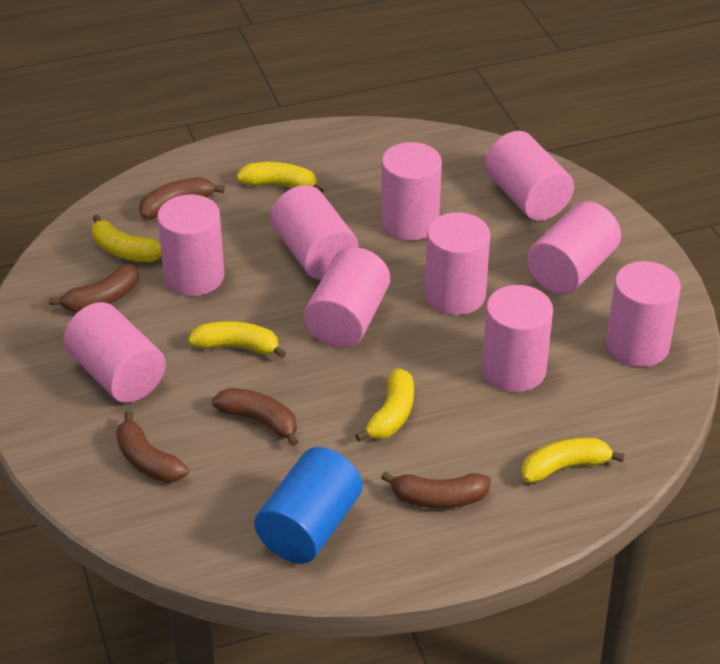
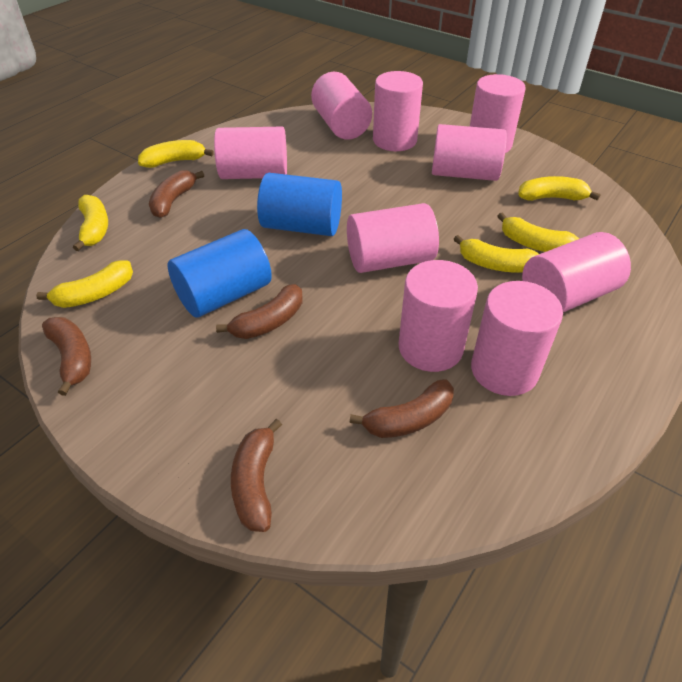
blue cylinder: 1 -> 2
pink cylinder: 10 -> 9
yellow banana: 5 -> 6

